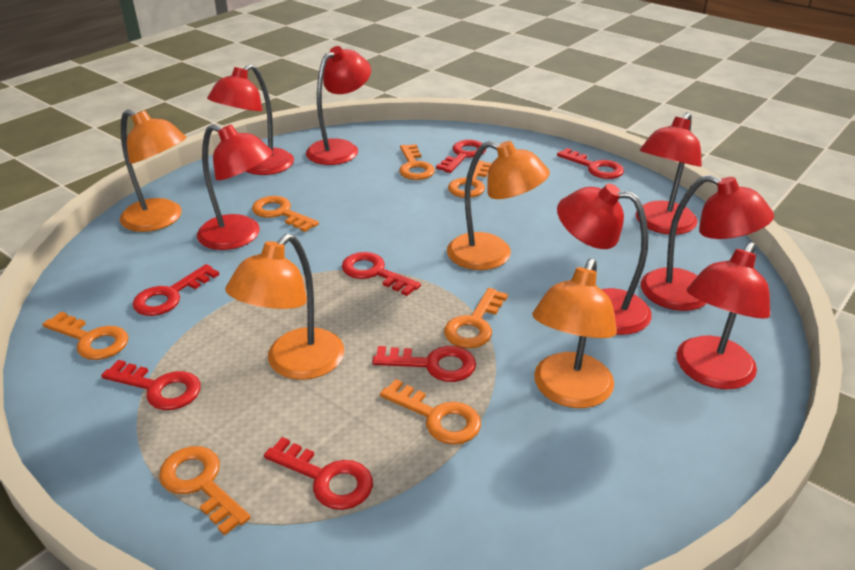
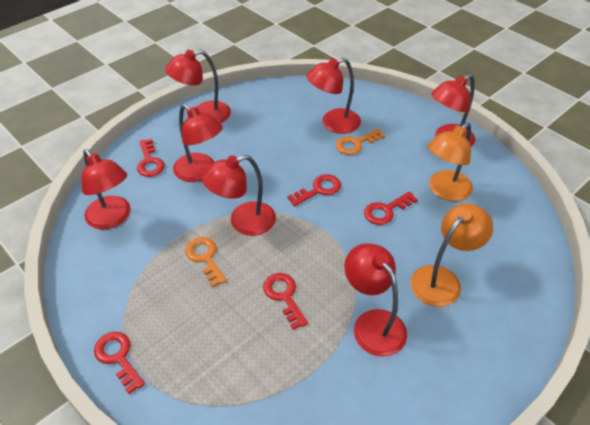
orange key: 7 -> 2
orange lamp: 4 -> 2
red key: 7 -> 5

